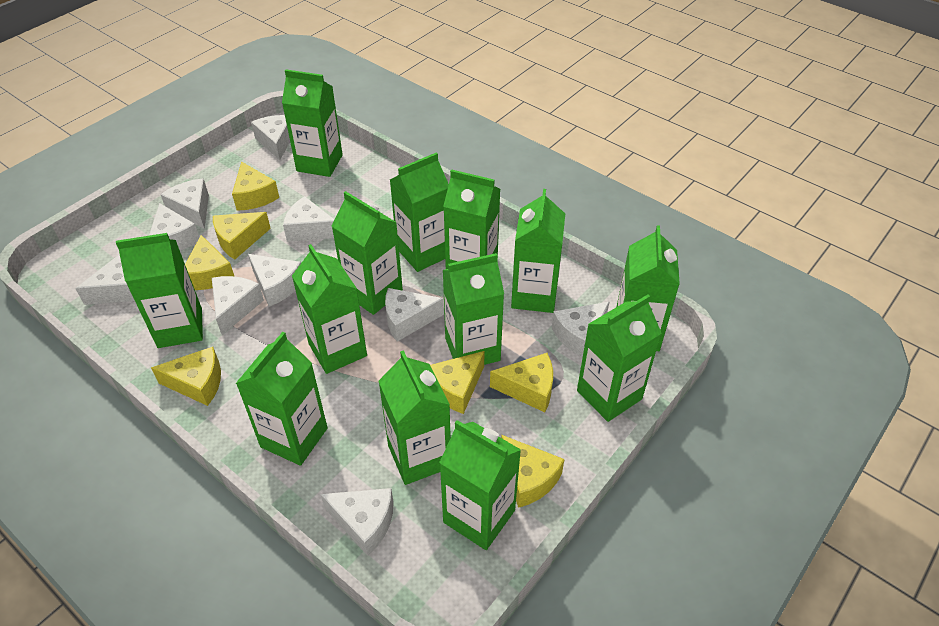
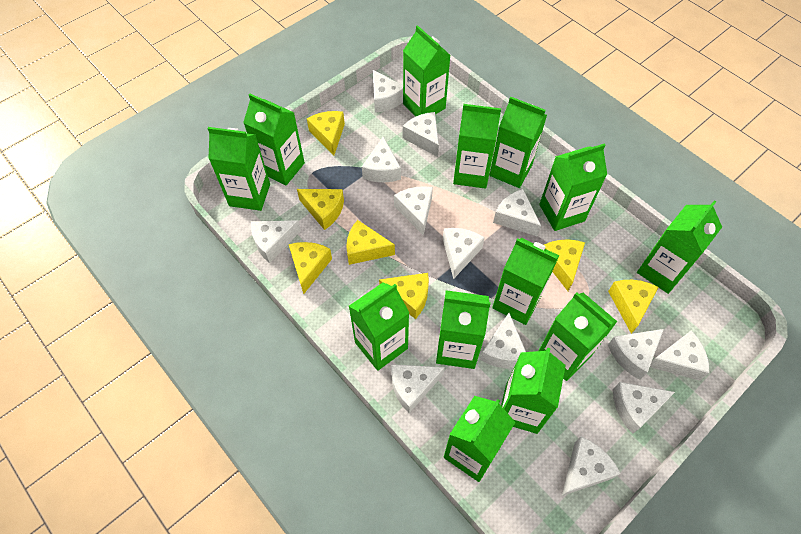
white cheese: 10 -> 13

